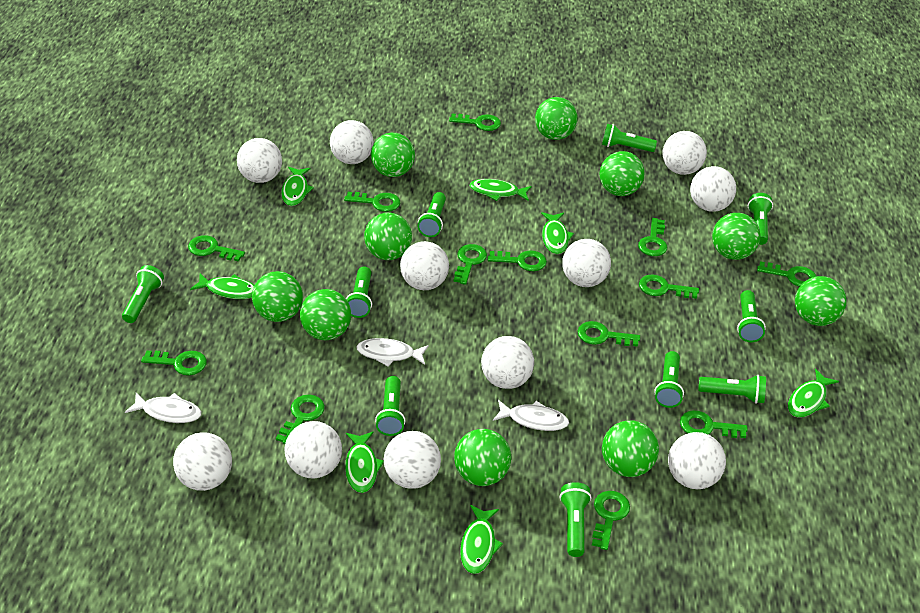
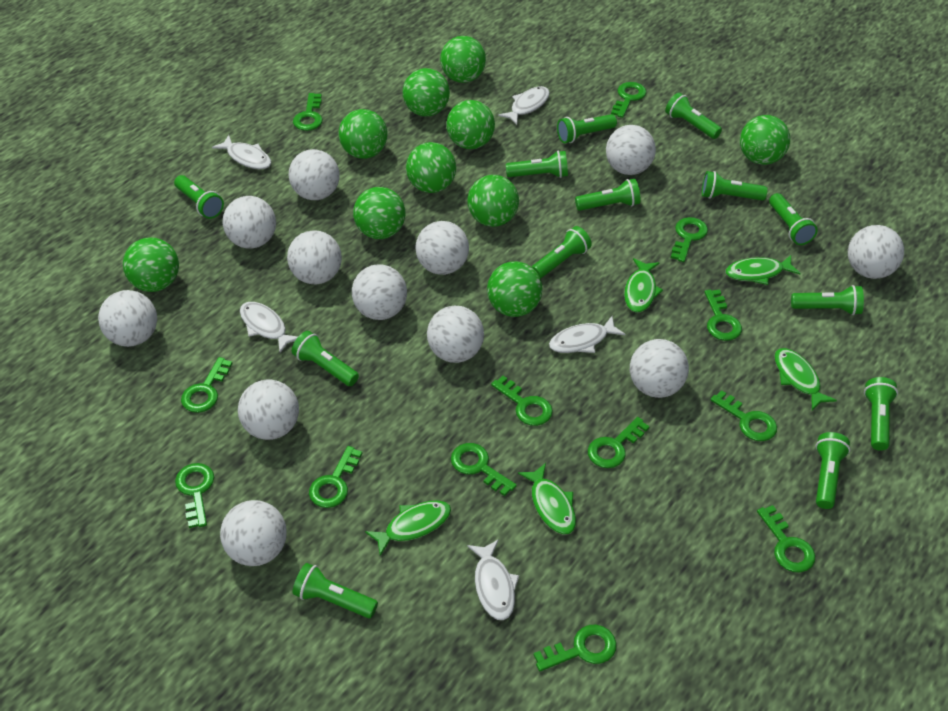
green fish: 7 -> 5
green flashlight: 10 -> 13
white ball: 11 -> 12
white fish: 3 -> 5

